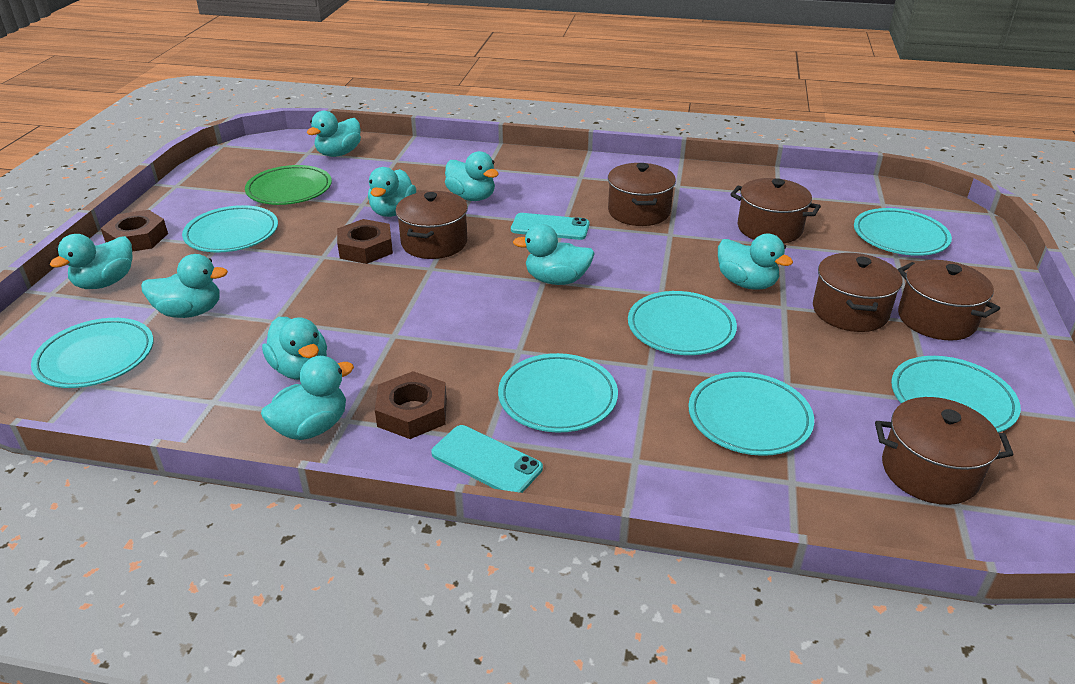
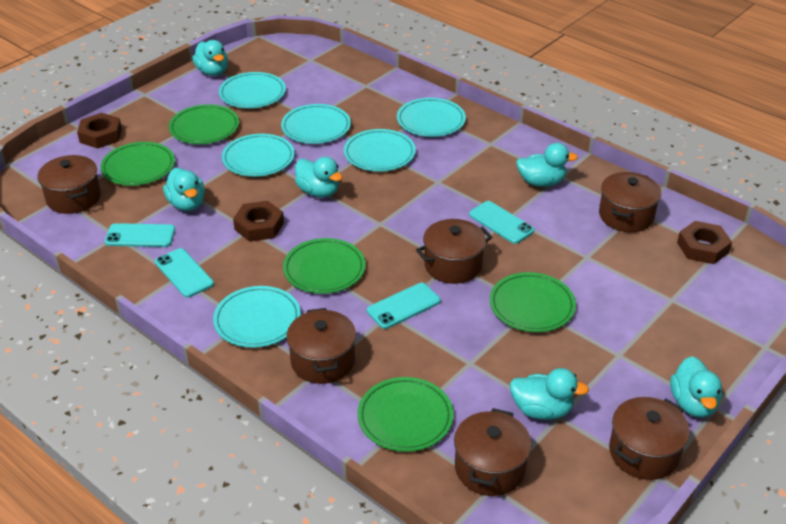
green plate: 1 -> 5
turquoise duck: 9 -> 6
turquoise phone: 2 -> 4
turquoise plate: 7 -> 6

